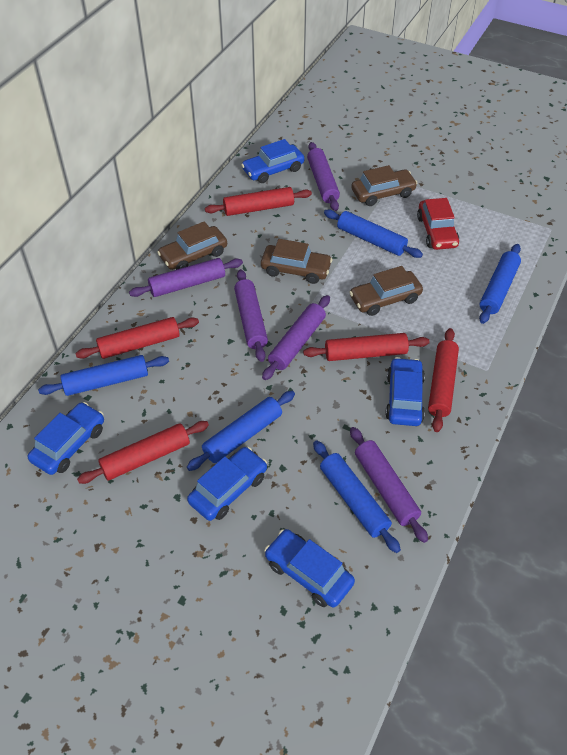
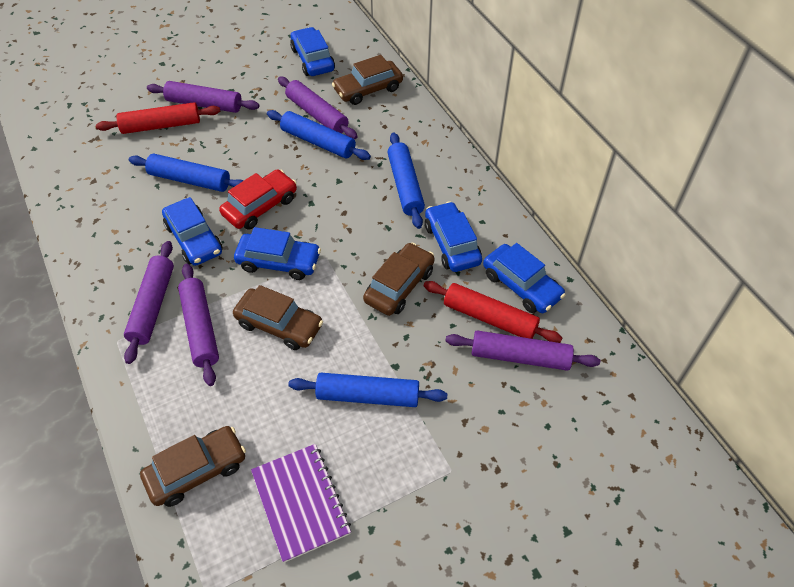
blue rolling pin: 5 -> 4
purple notebook: 0 -> 1
red rolling pin: 5 -> 2

